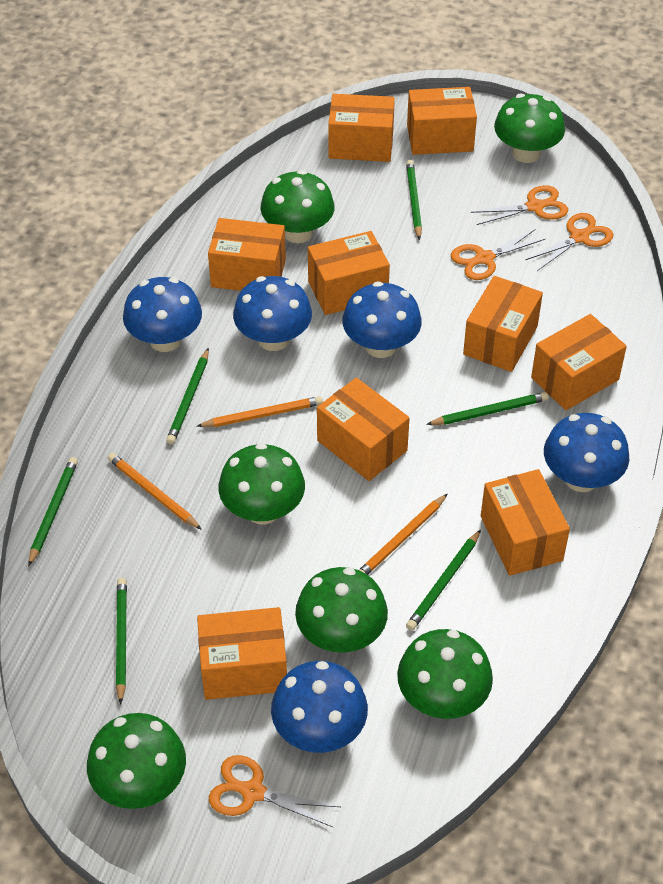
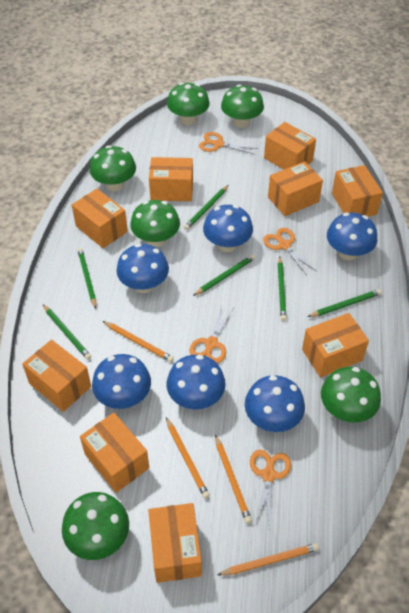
blue mushroom: 5 -> 6
orange pencil: 3 -> 4

